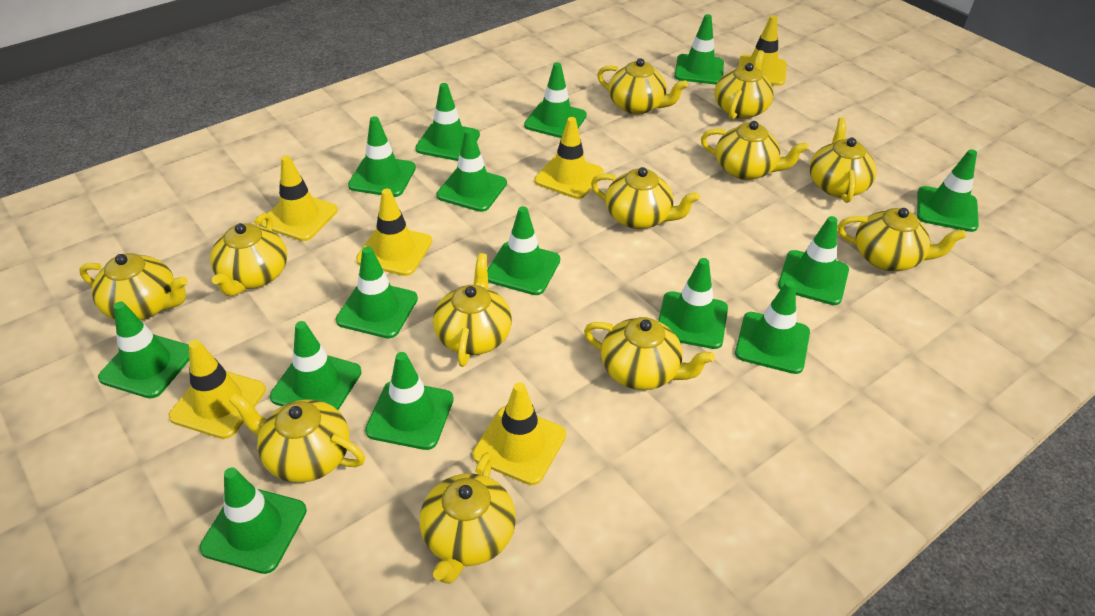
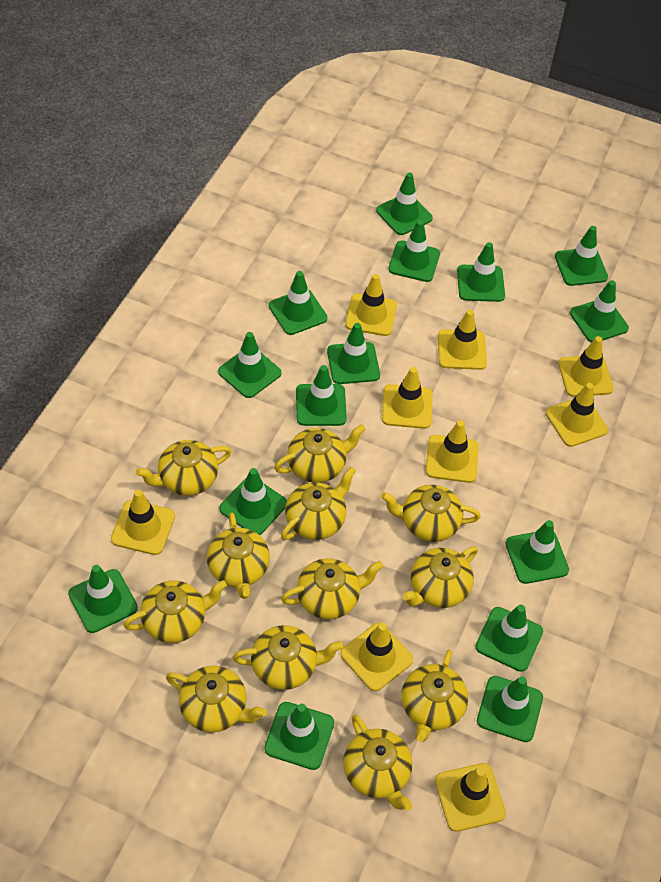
yellow traffic cone: 6 -> 9

